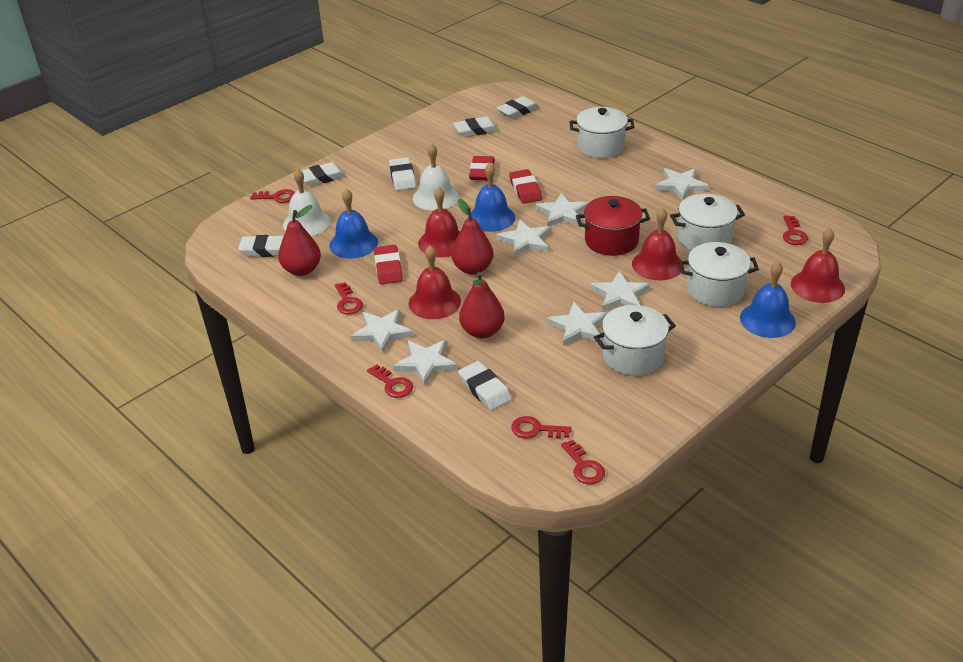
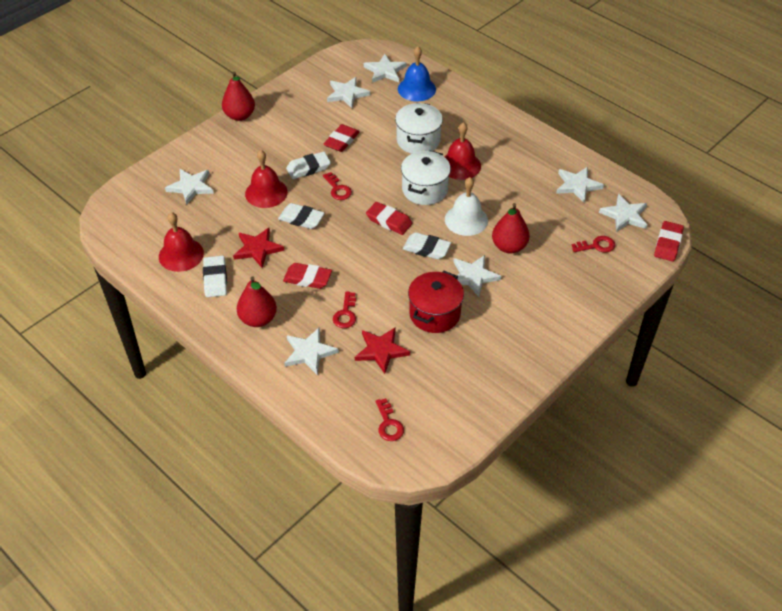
blue bell: 3 -> 1
red bell: 4 -> 3
red eraser: 3 -> 4
red key: 6 -> 4
red star: 0 -> 2
white bell: 2 -> 1
white eraser: 6 -> 4
white pot: 4 -> 2

